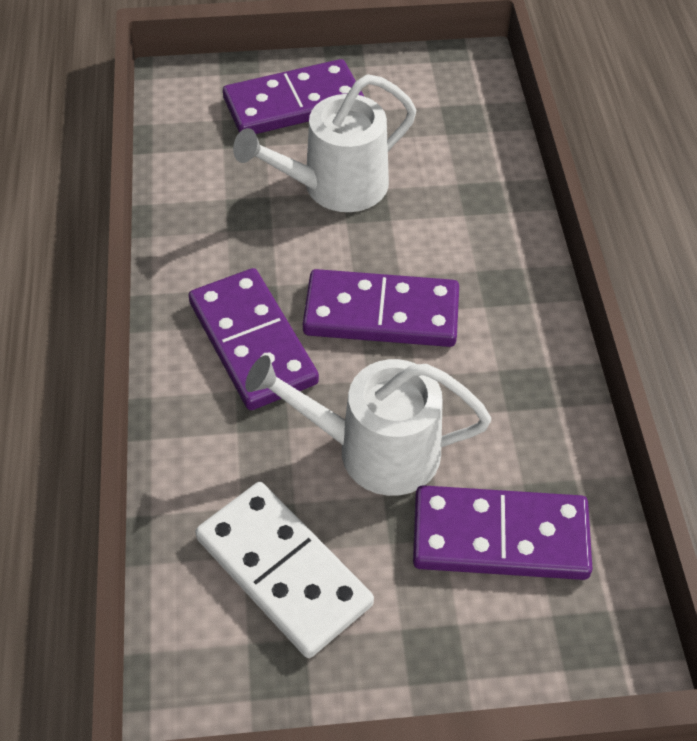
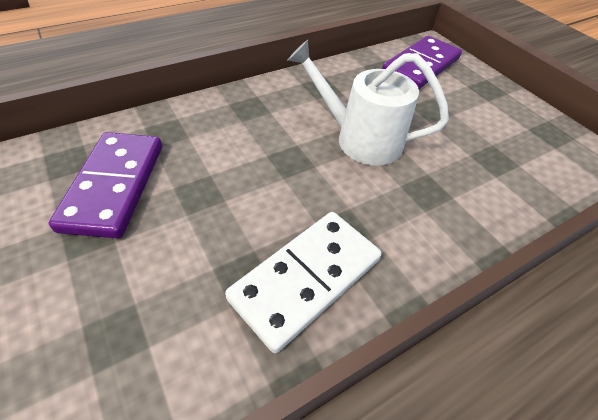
purple domino: 4 -> 2
white watering can: 2 -> 1

